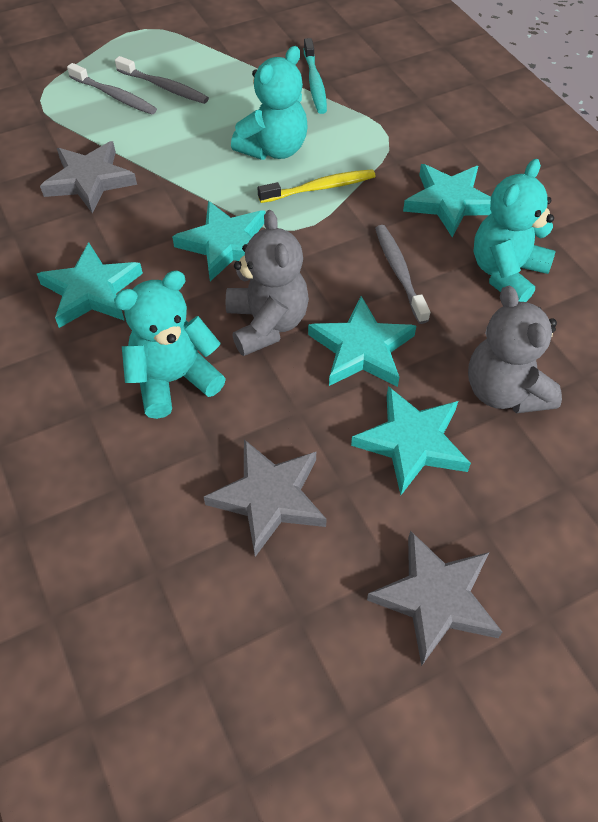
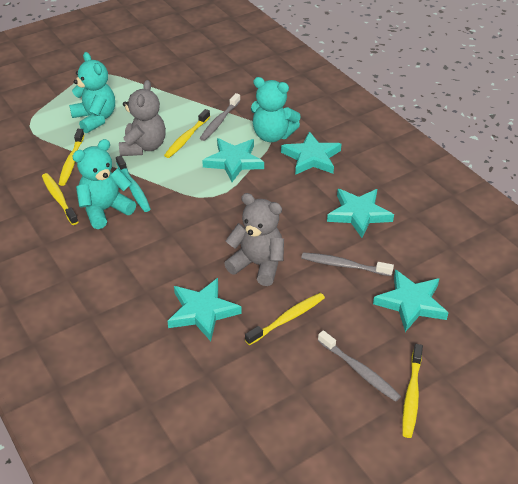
grey star: 3 -> 0
yellow toothbrush: 1 -> 5

